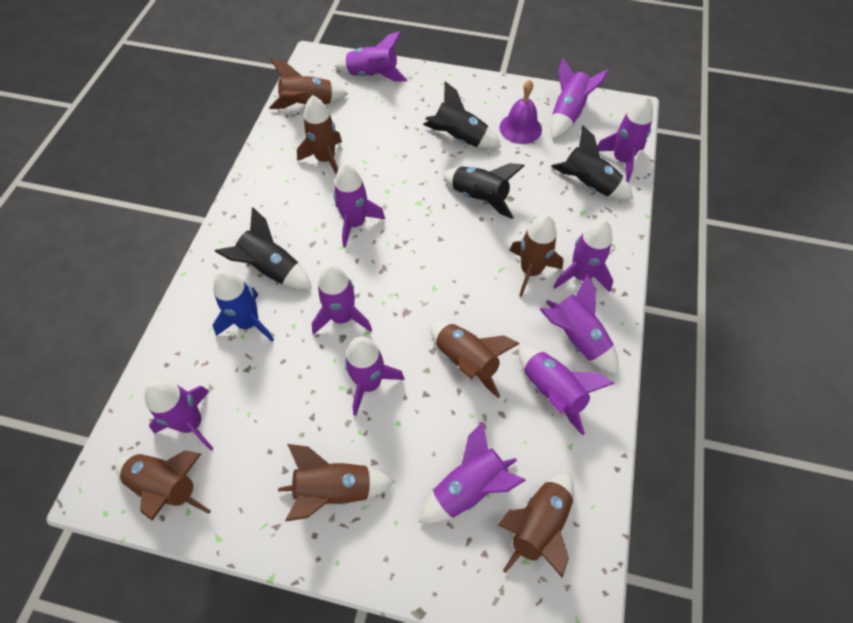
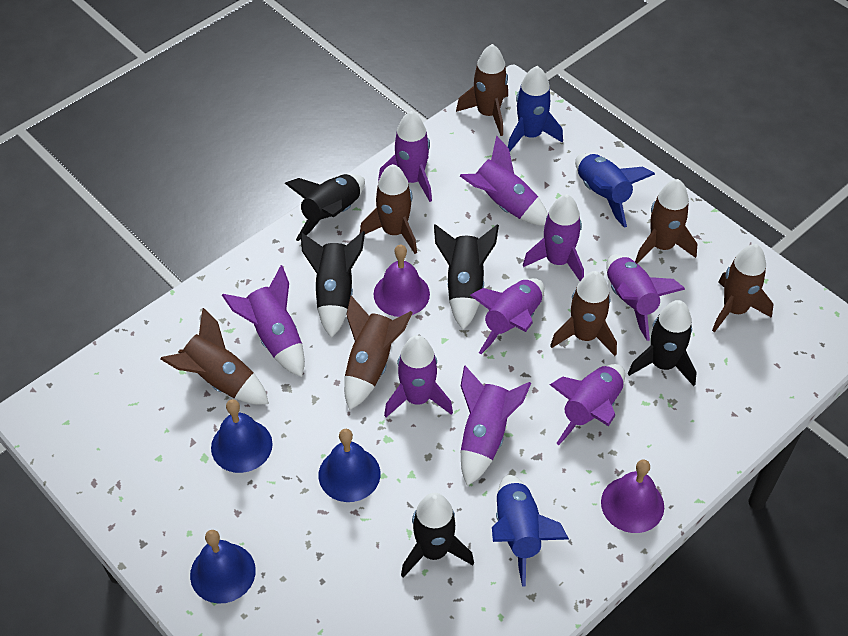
black rocket: 4 -> 5
blue bell: 0 -> 3
blue rocket: 1 -> 3
purple bell: 1 -> 2
purple rocket: 11 -> 9

